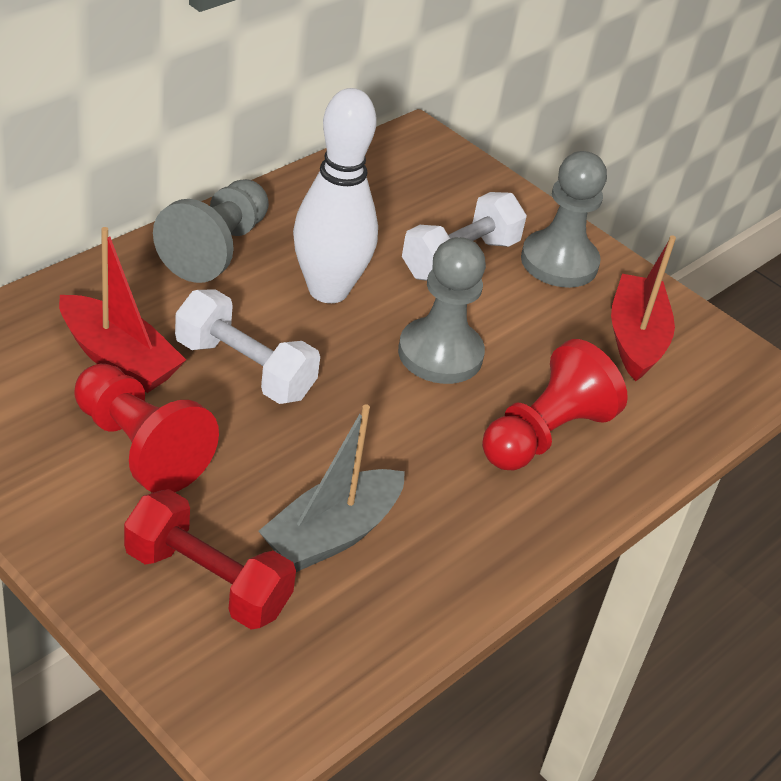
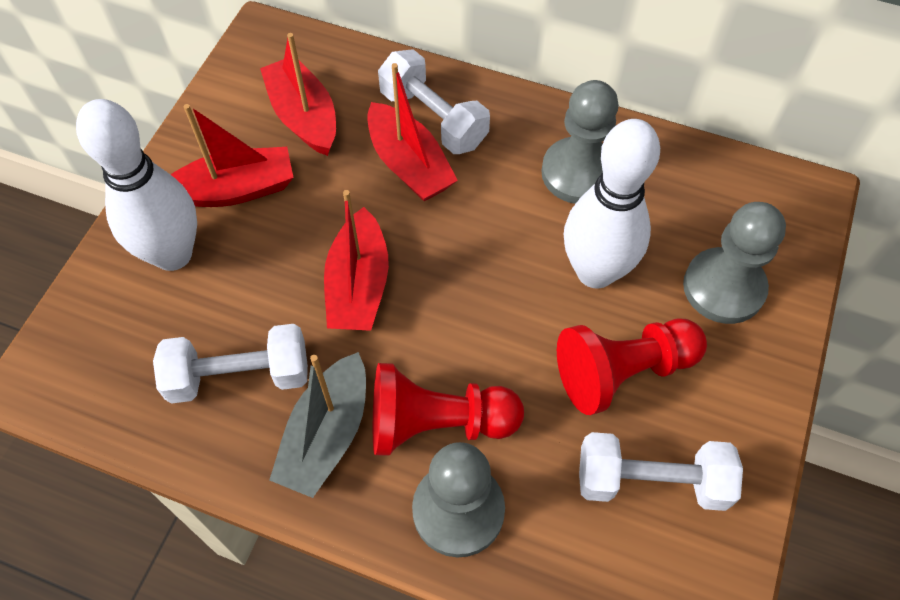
red boat: 2 -> 4
red dumbbell: 1 -> 0
white bowling pin: 1 -> 2
white dumbbell: 2 -> 3

